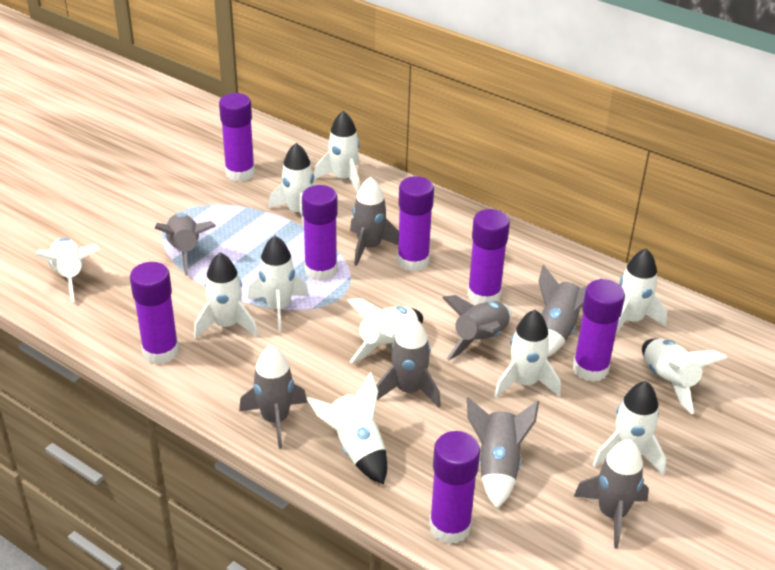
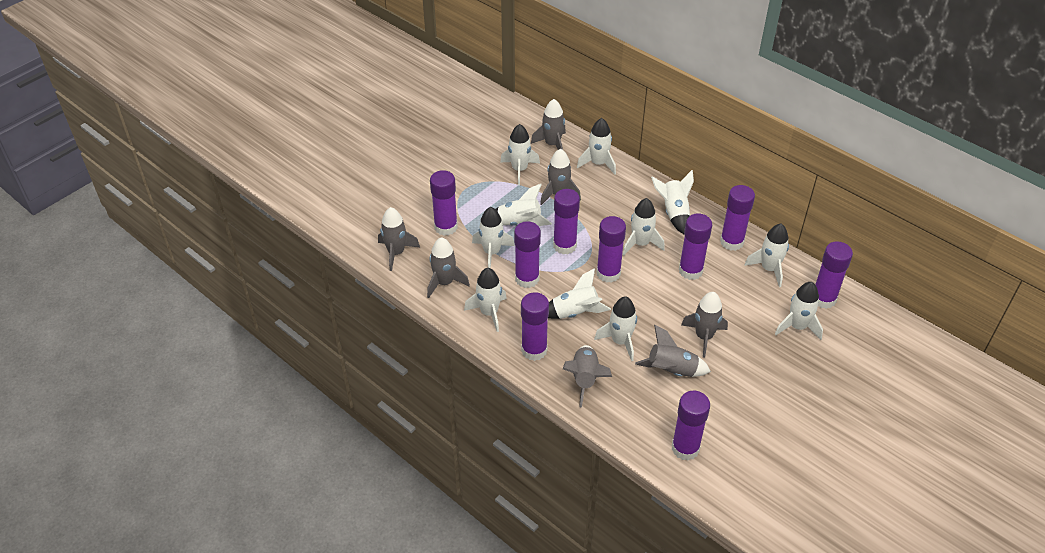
grey rocket: 8 -> 7
purple glue stick: 7 -> 9

